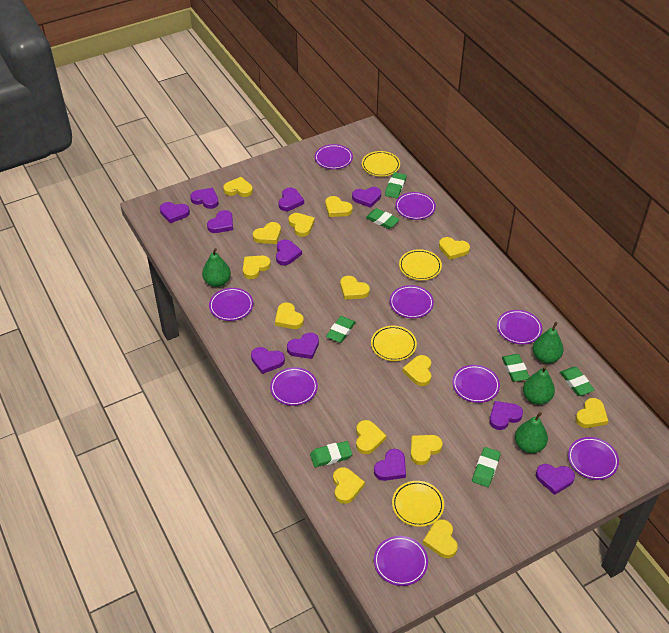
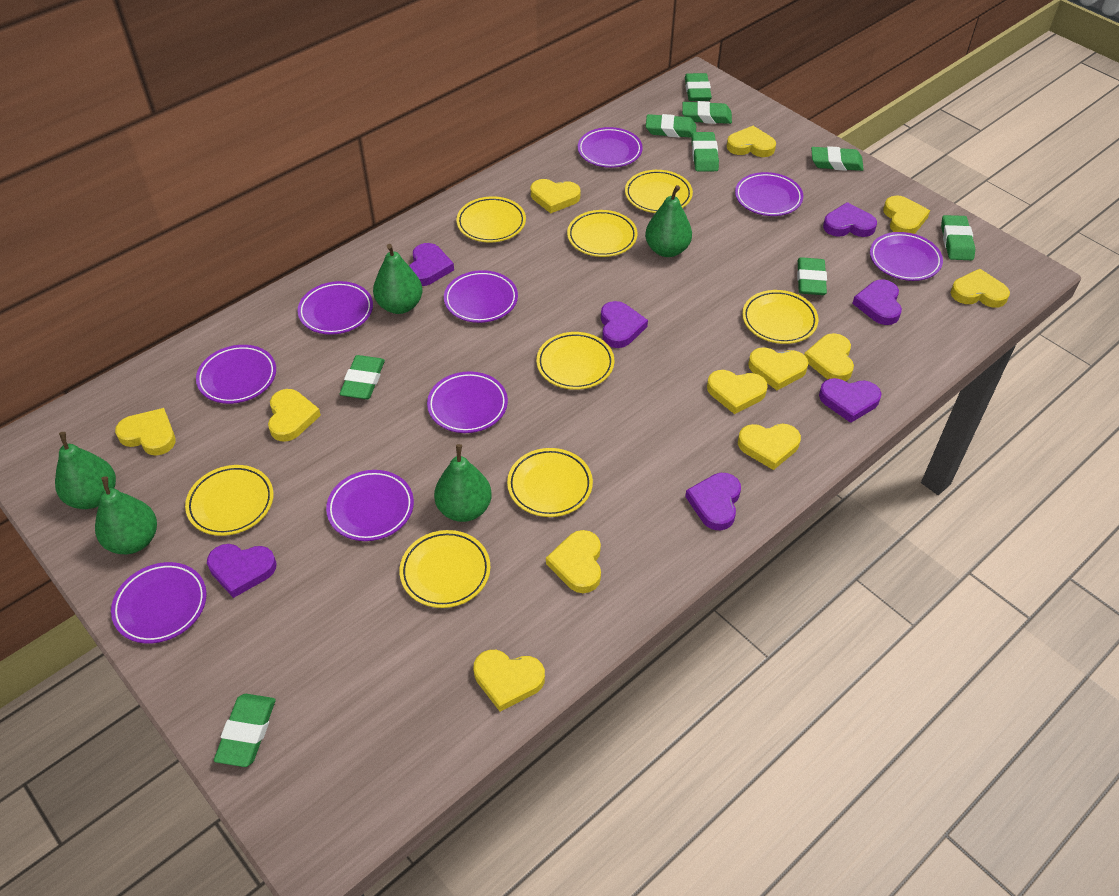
green eraser: 7 -> 9
green pear: 4 -> 5
purple heart: 11 -> 7
yellow heart: 14 -> 12
yellow plate: 4 -> 8

